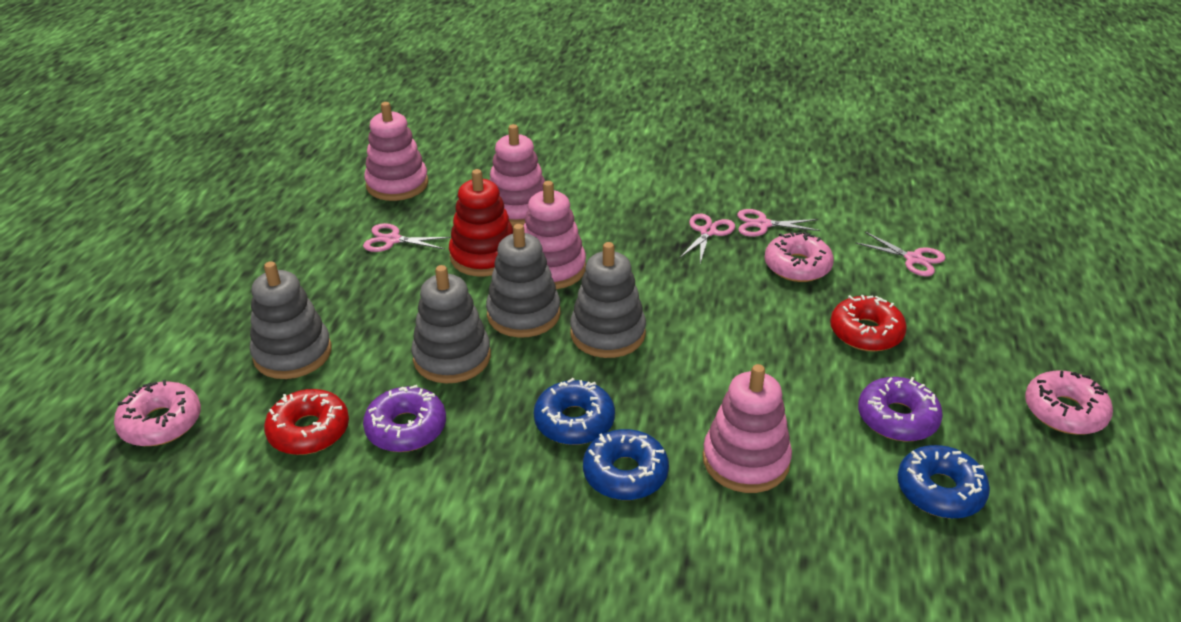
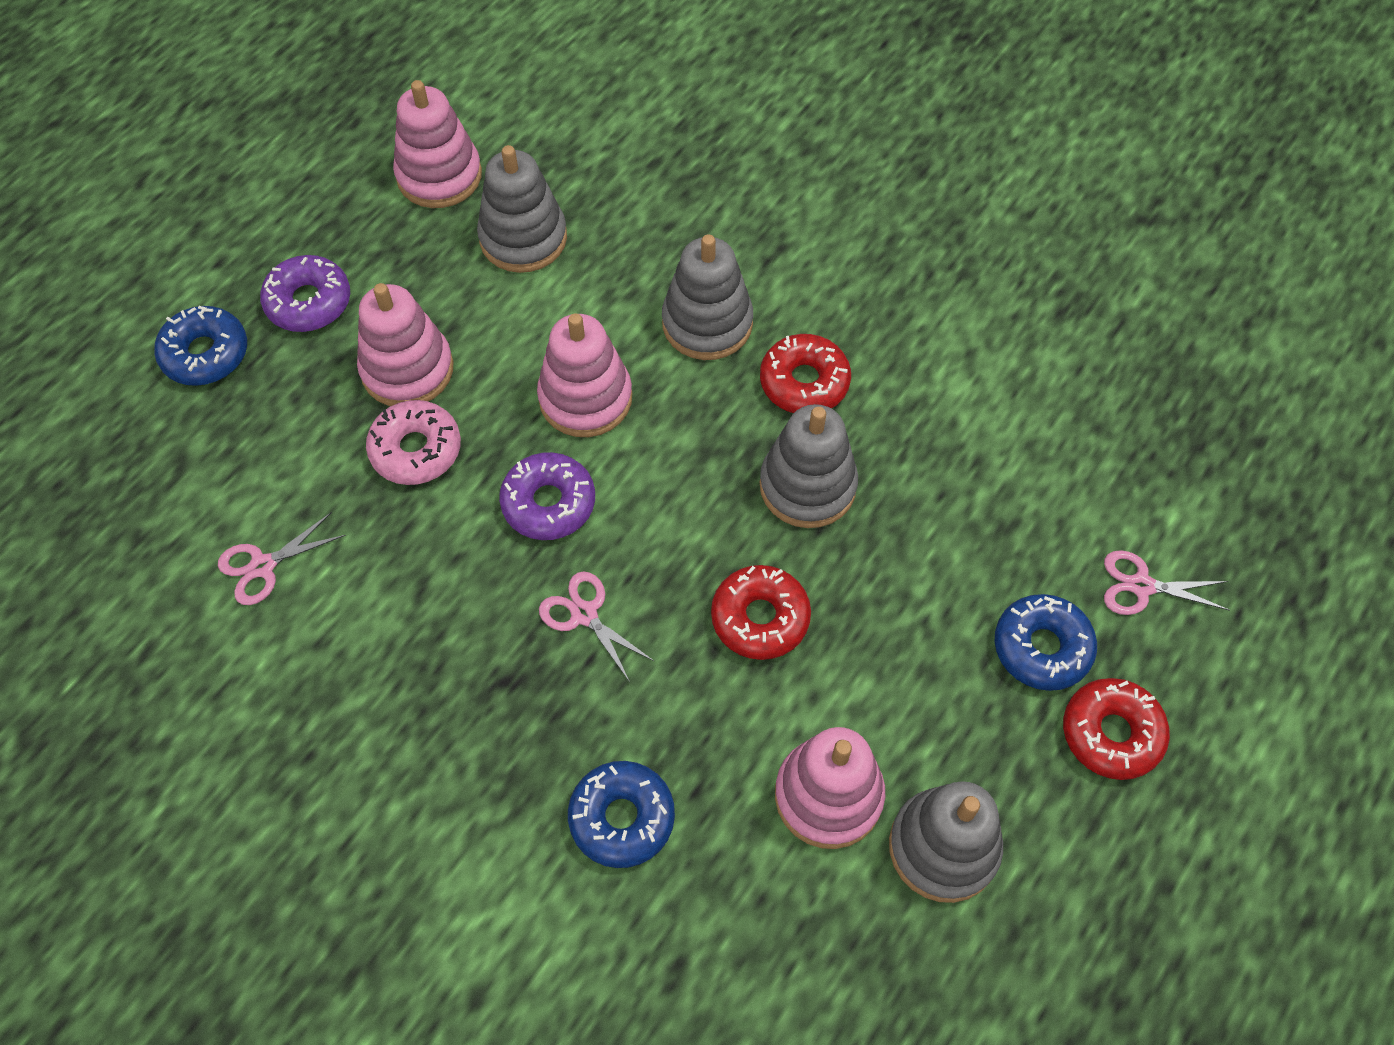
pink donut: 3 -> 1
pink scissors: 4 -> 3
red donut: 2 -> 3
red stacking toy: 1 -> 0

